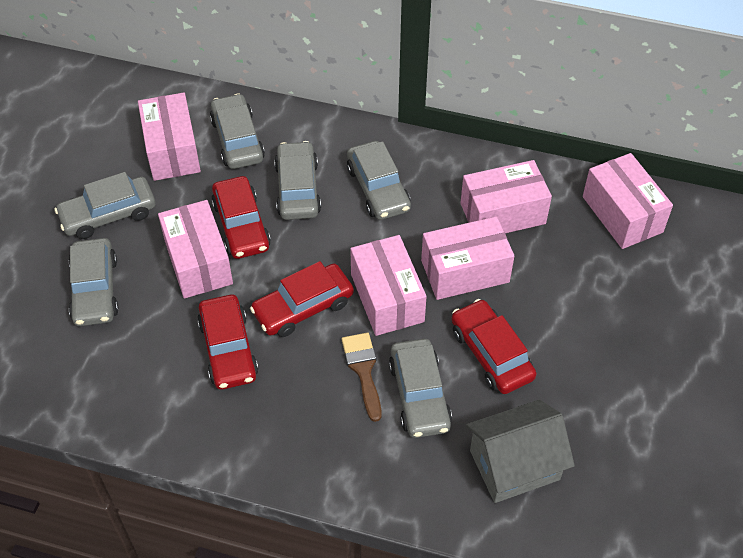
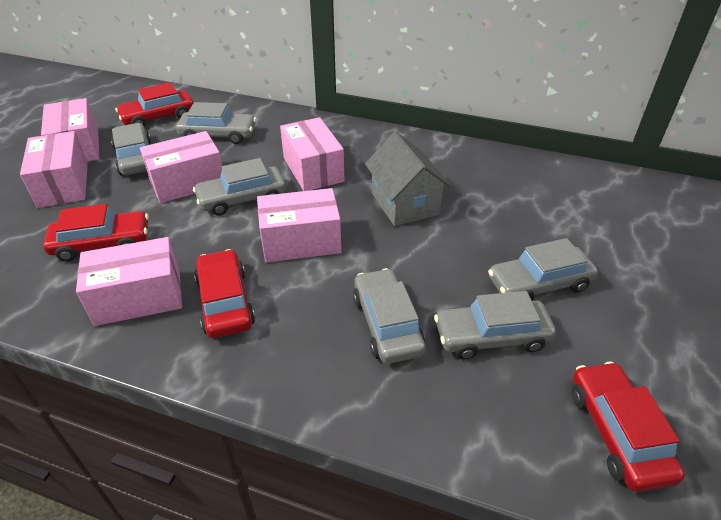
brown brush: 1 -> 0

